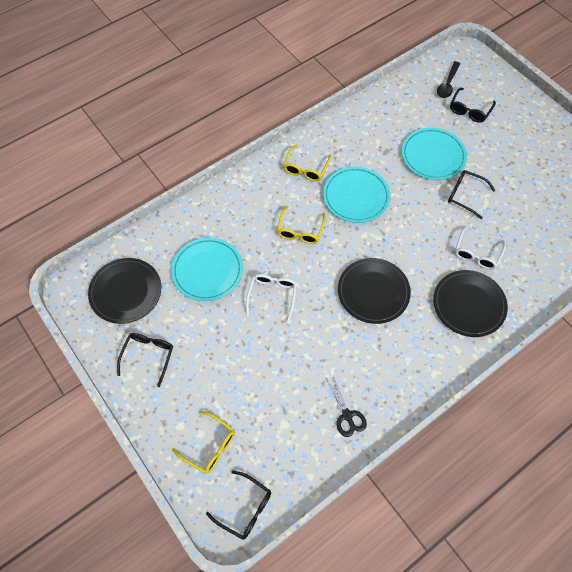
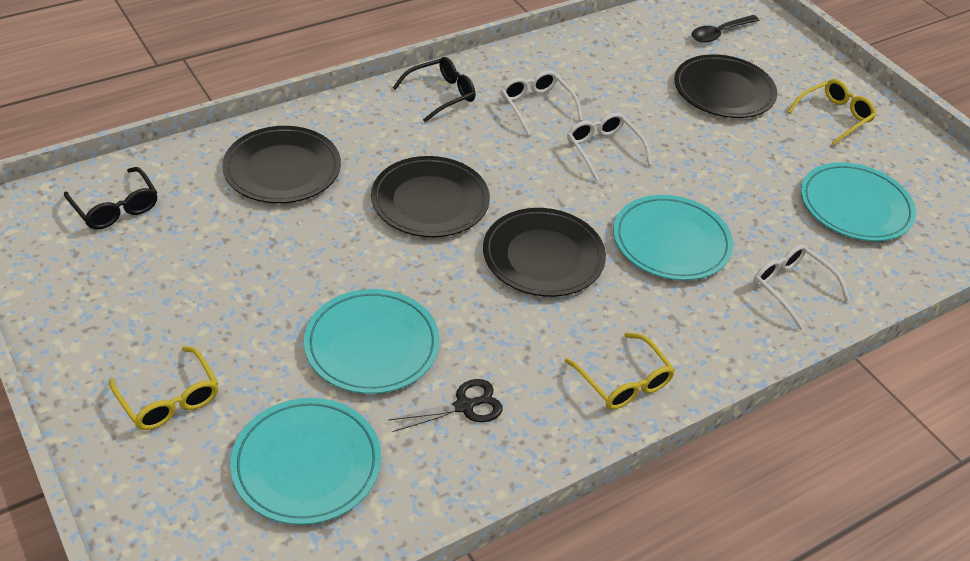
black glasses: 4 -> 2
black plate: 3 -> 4
turquoise plate: 3 -> 4
white glasses: 2 -> 3

